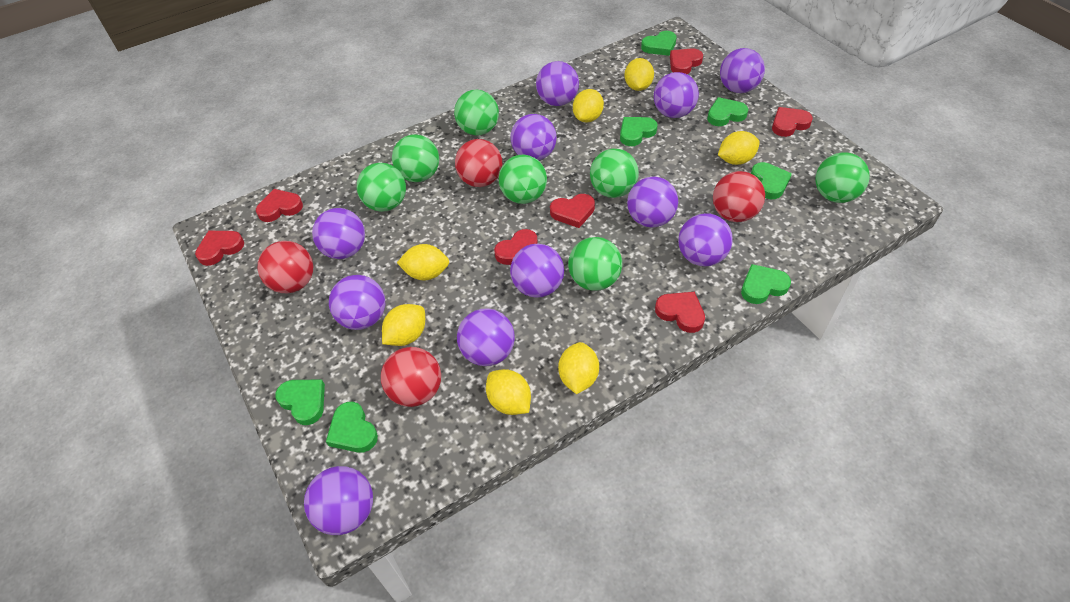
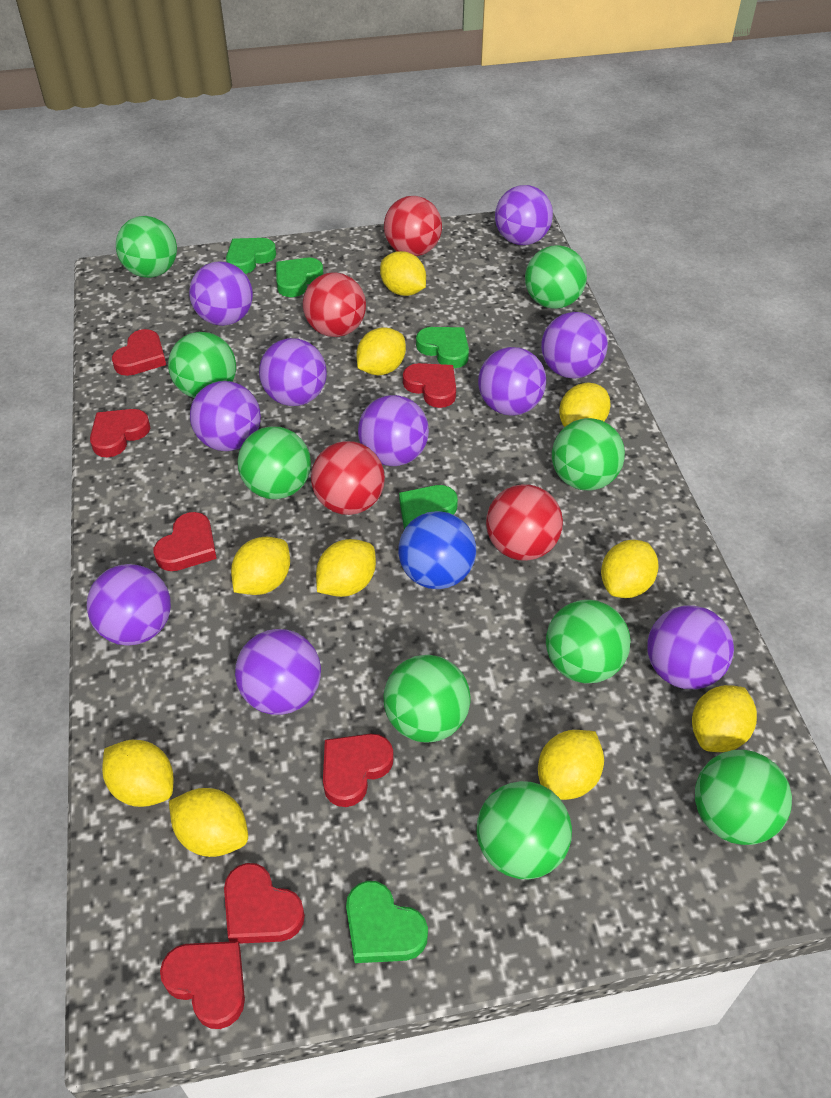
blue ball: 0 -> 1
green ball: 7 -> 9
green heart: 7 -> 5
purple ball: 11 -> 10
yellow lemon: 7 -> 10

